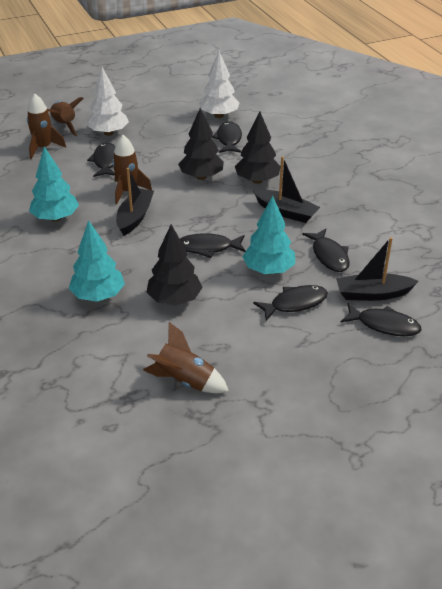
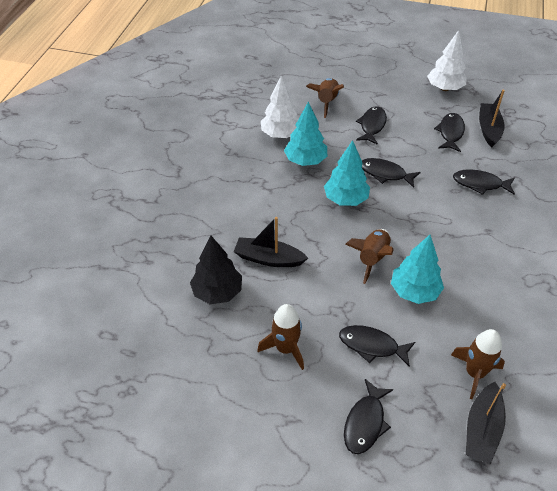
black tree: 3 -> 1

